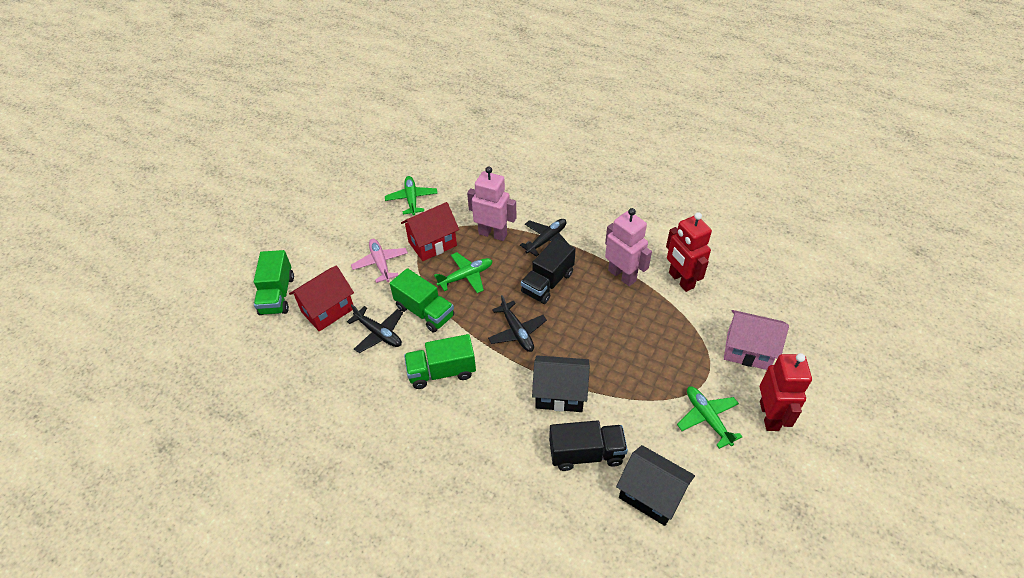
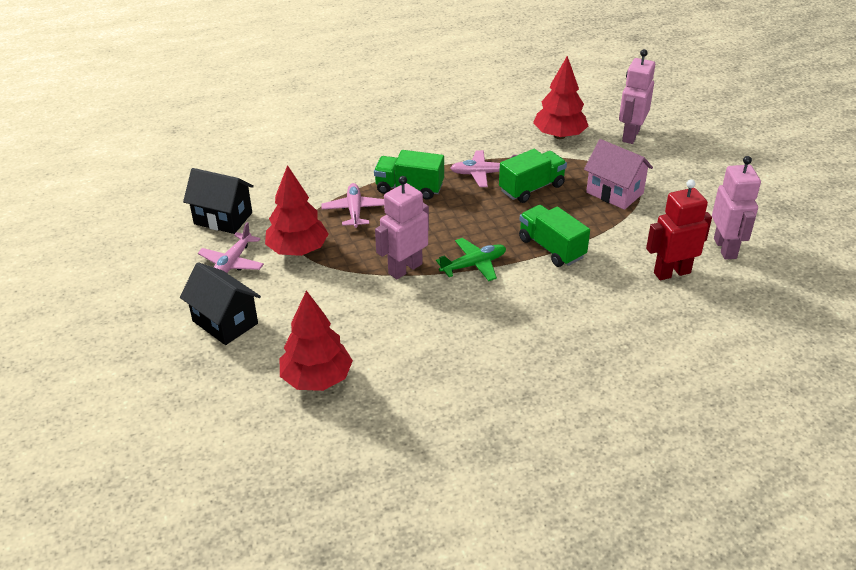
black plane: 3 -> 0
black truck: 2 -> 0
green plane: 3 -> 1
pink plane: 1 -> 3
pink robot: 2 -> 3
red house: 2 -> 0
red robot: 2 -> 1
red tree: 0 -> 3

